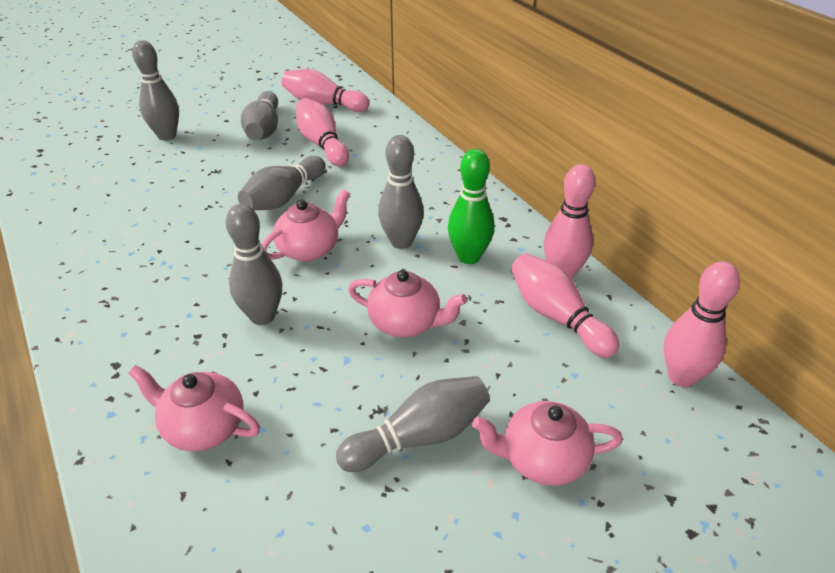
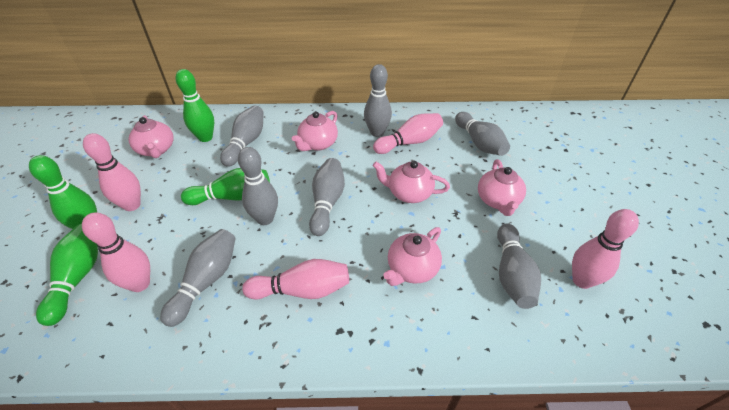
green bowling pin: 1 -> 4
grey bowling pin: 6 -> 7
pink teapot: 4 -> 5

